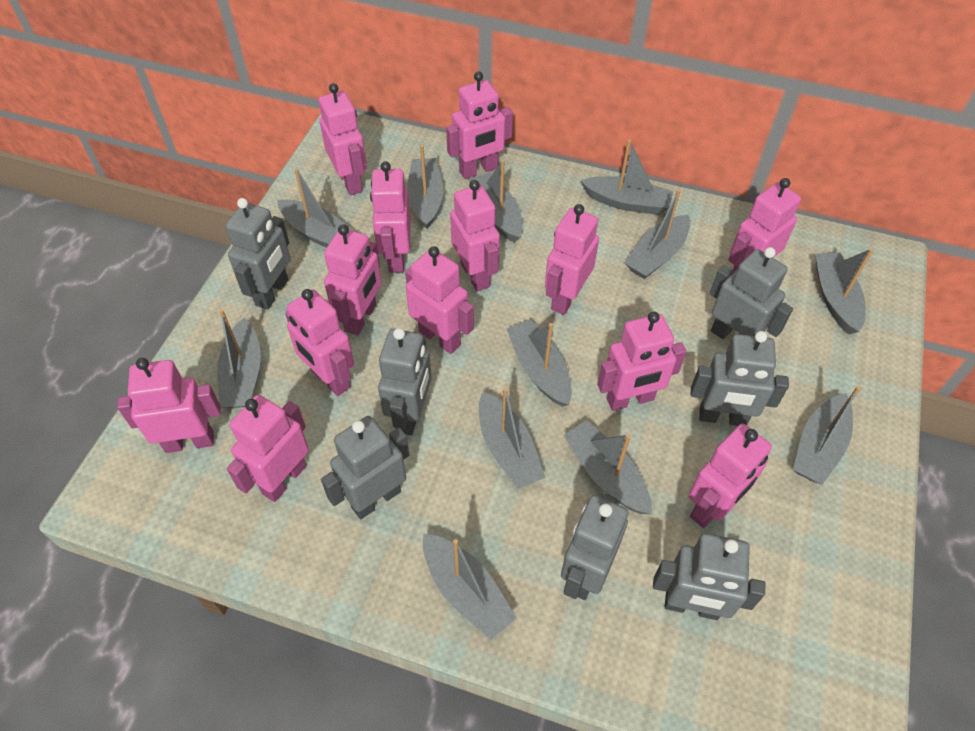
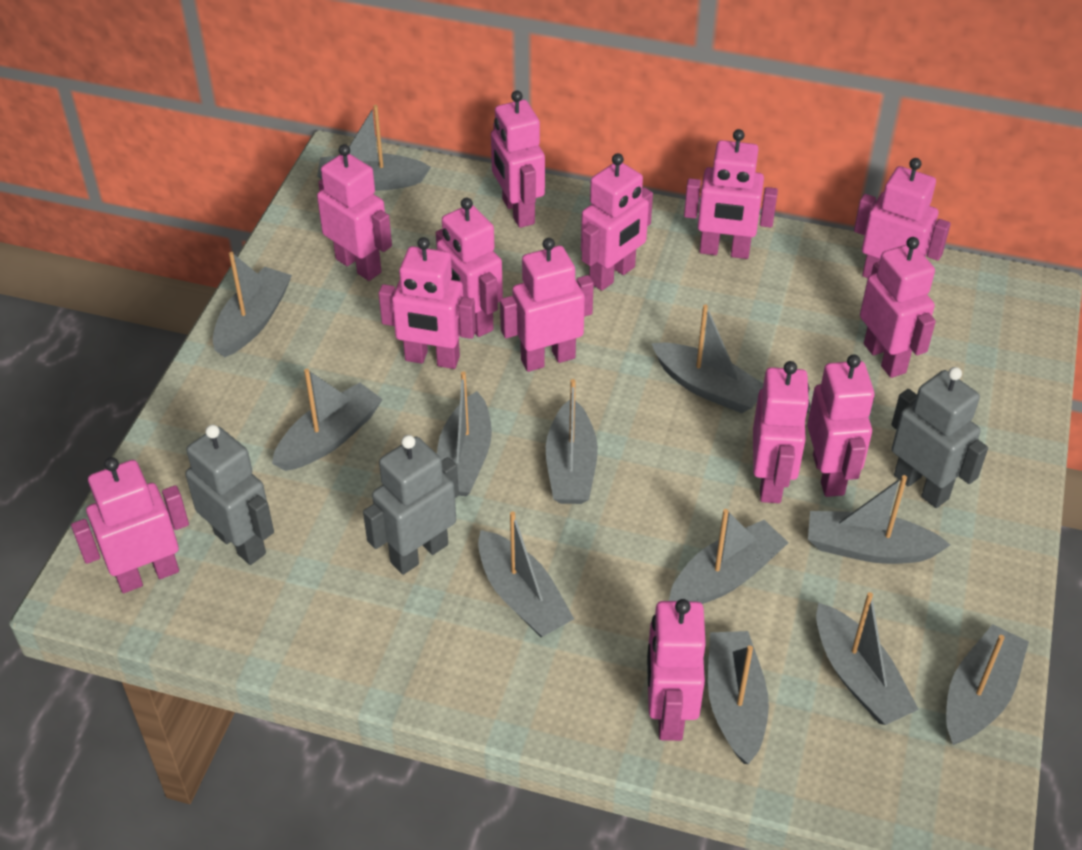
grey robot: 7 -> 3

